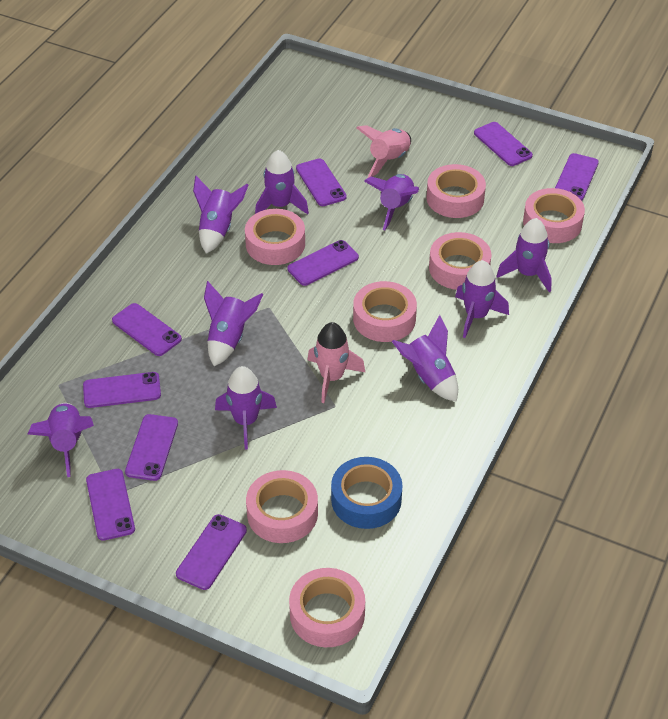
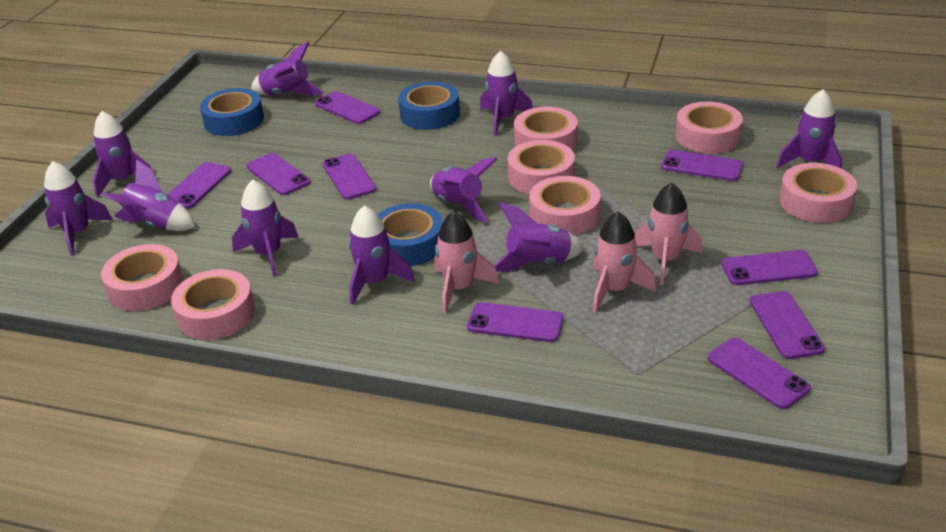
blue tape: 1 -> 3
pink rocket: 2 -> 3
purple rocket: 9 -> 10

